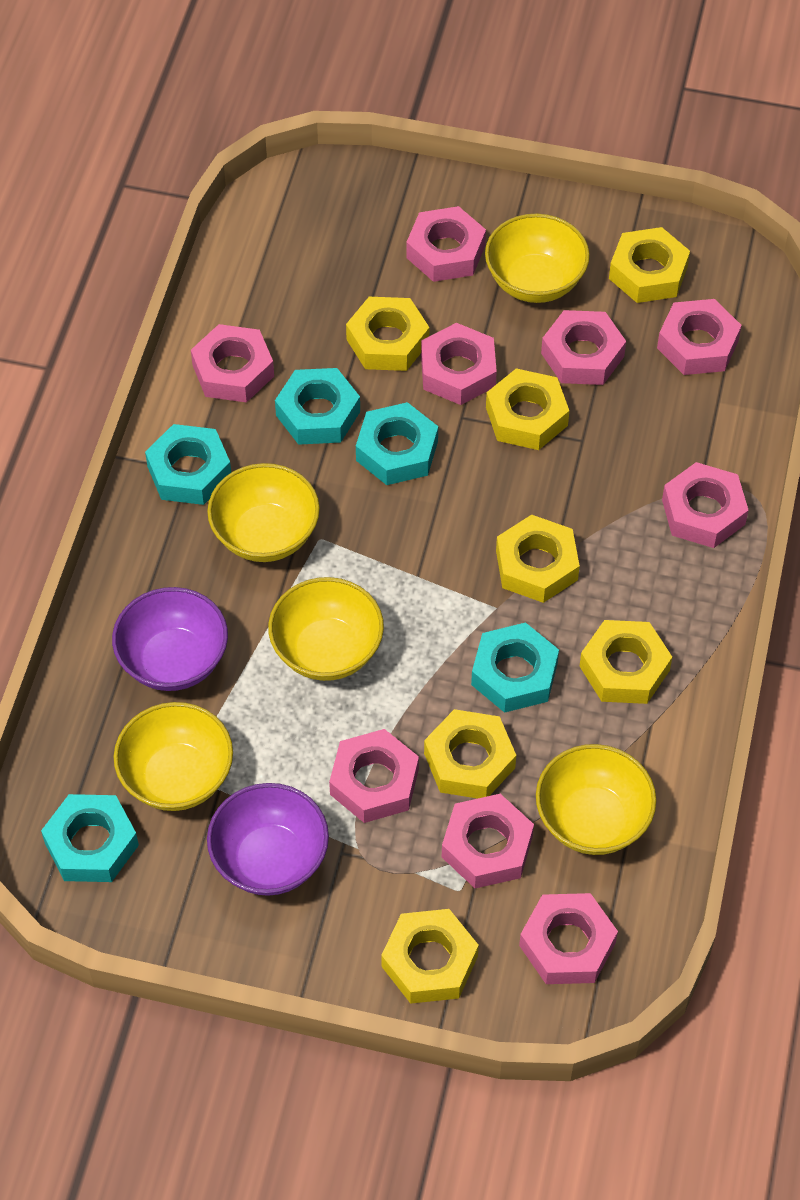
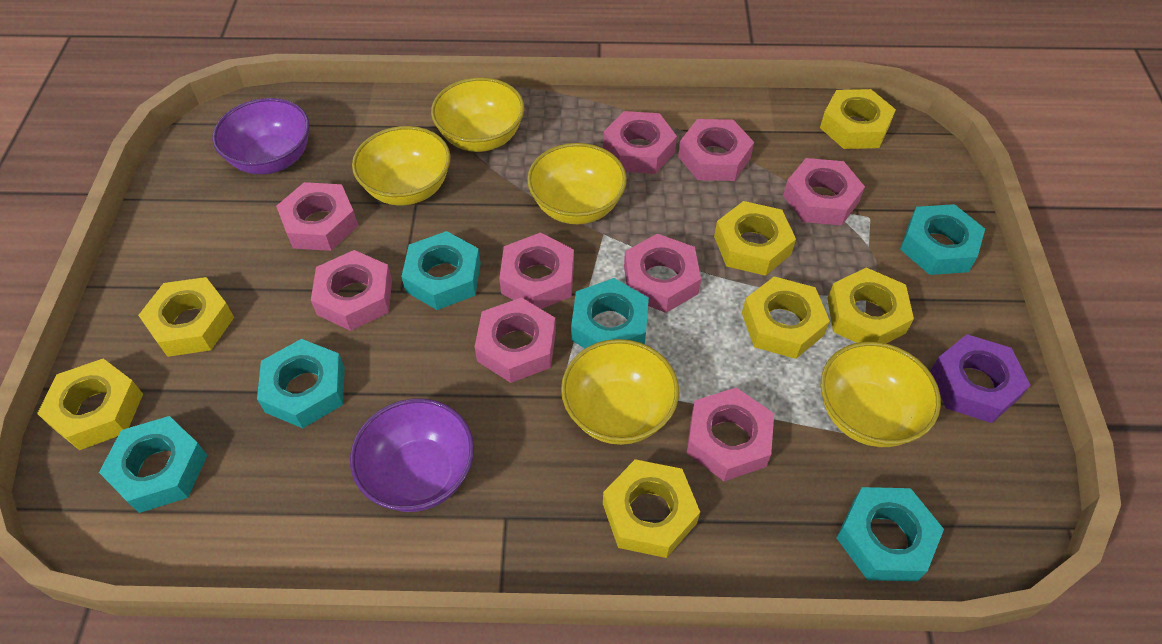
purple nut: 0 -> 1
turquoise nut: 5 -> 6

